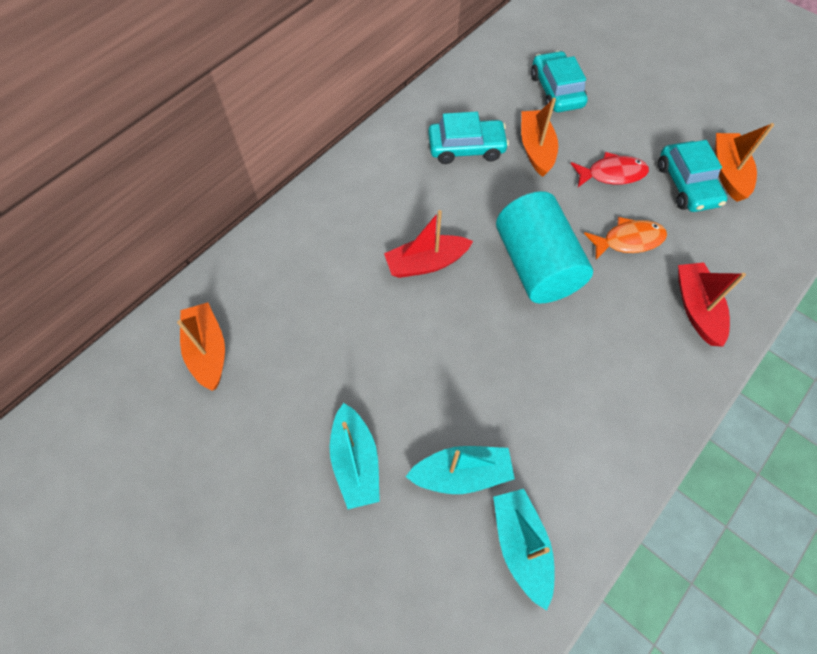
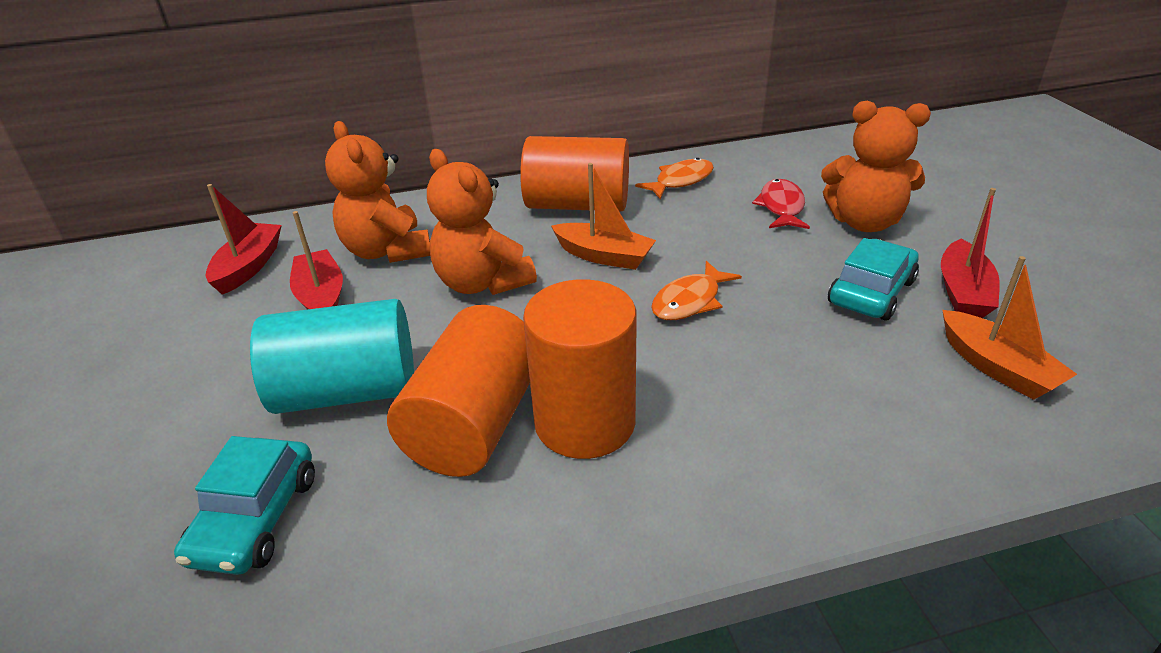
orange boat: 3 -> 2
orange cylinder: 0 -> 3
orange fish: 1 -> 2
orange teddy bear: 0 -> 3
red boat: 2 -> 3
turquoise boat: 3 -> 0
turquoise car: 3 -> 2

